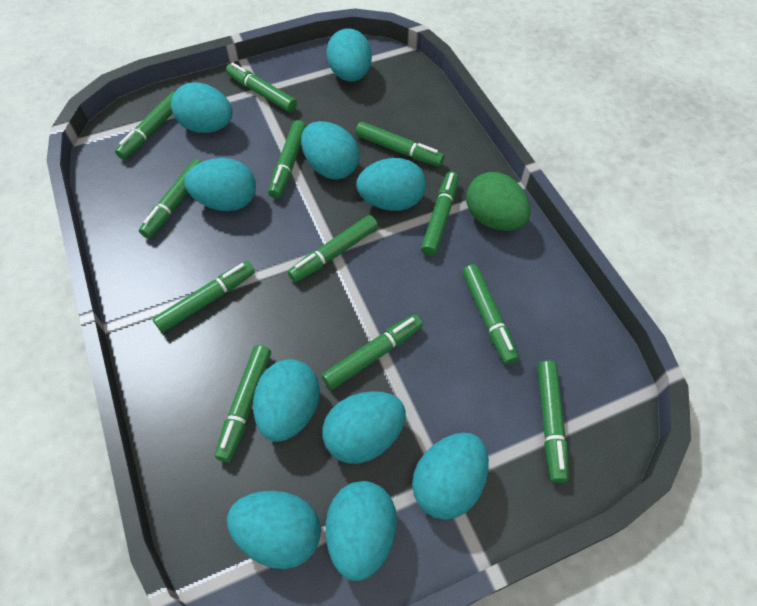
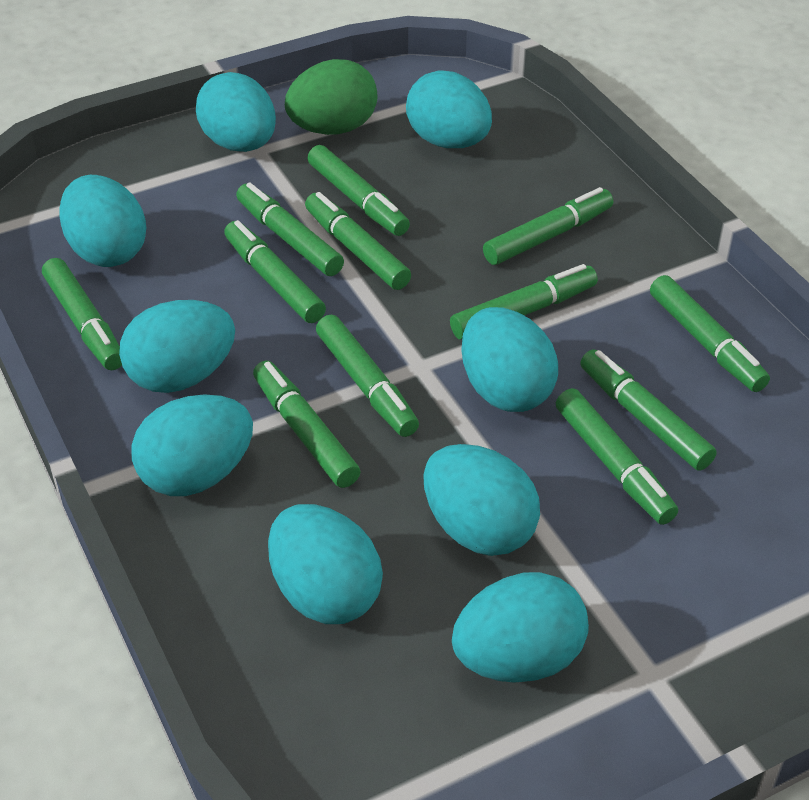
turquoise egg: 10 -> 9

